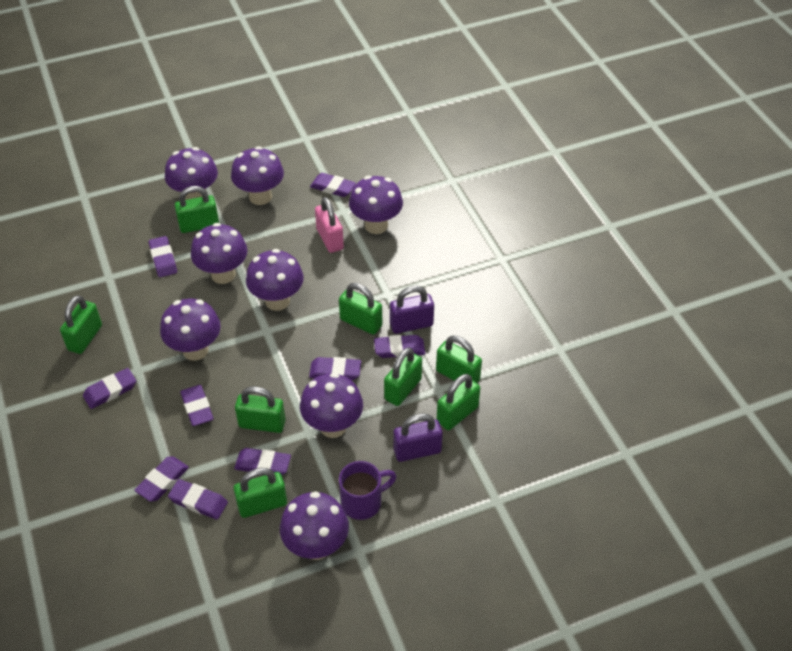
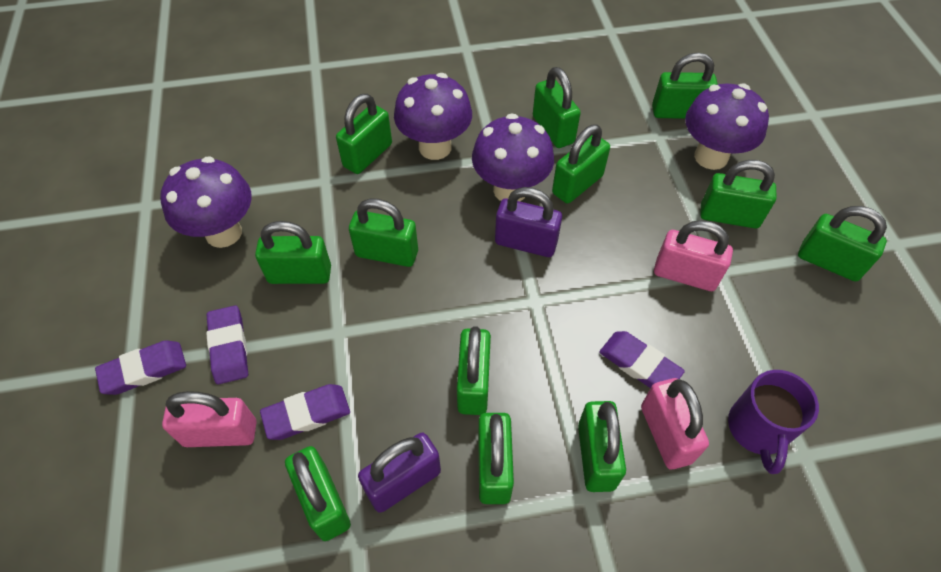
green padlock: 8 -> 12
pink padlock: 1 -> 3
purple eraser: 9 -> 4
purple mushroom: 8 -> 4

